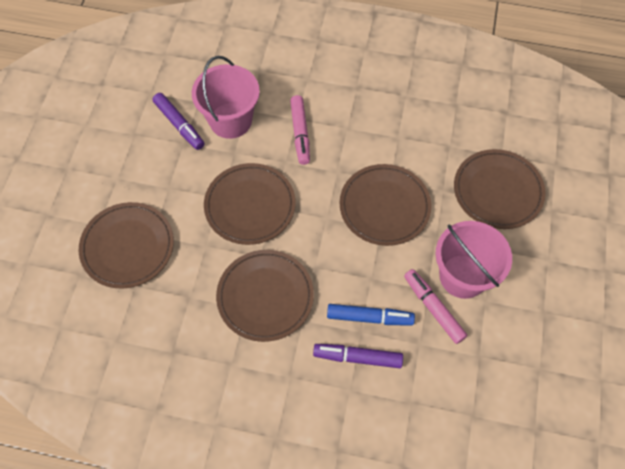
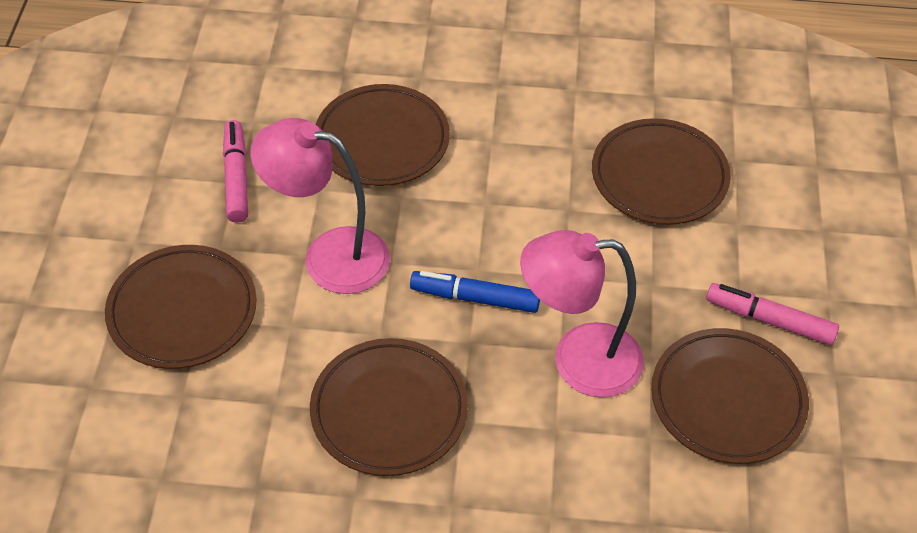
pink bucket: 2 -> 0
pink lamp: 0 -> 2
purple marker: 2 -> 0

